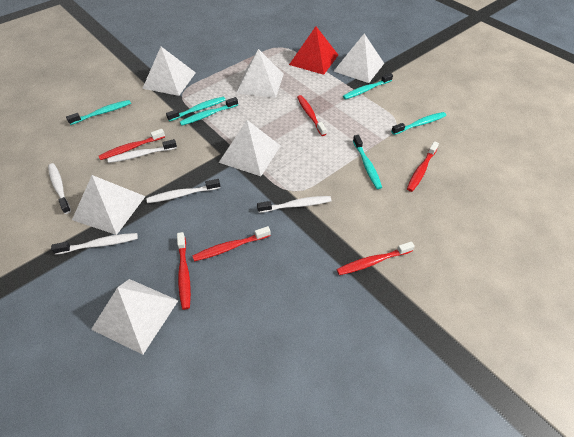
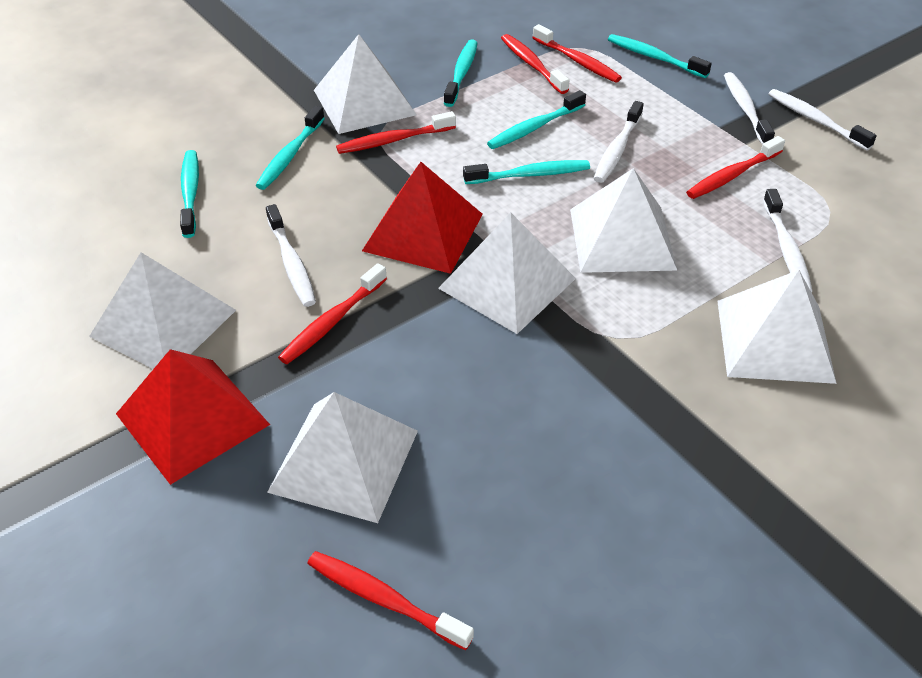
red pyramid: 1 -> 2

